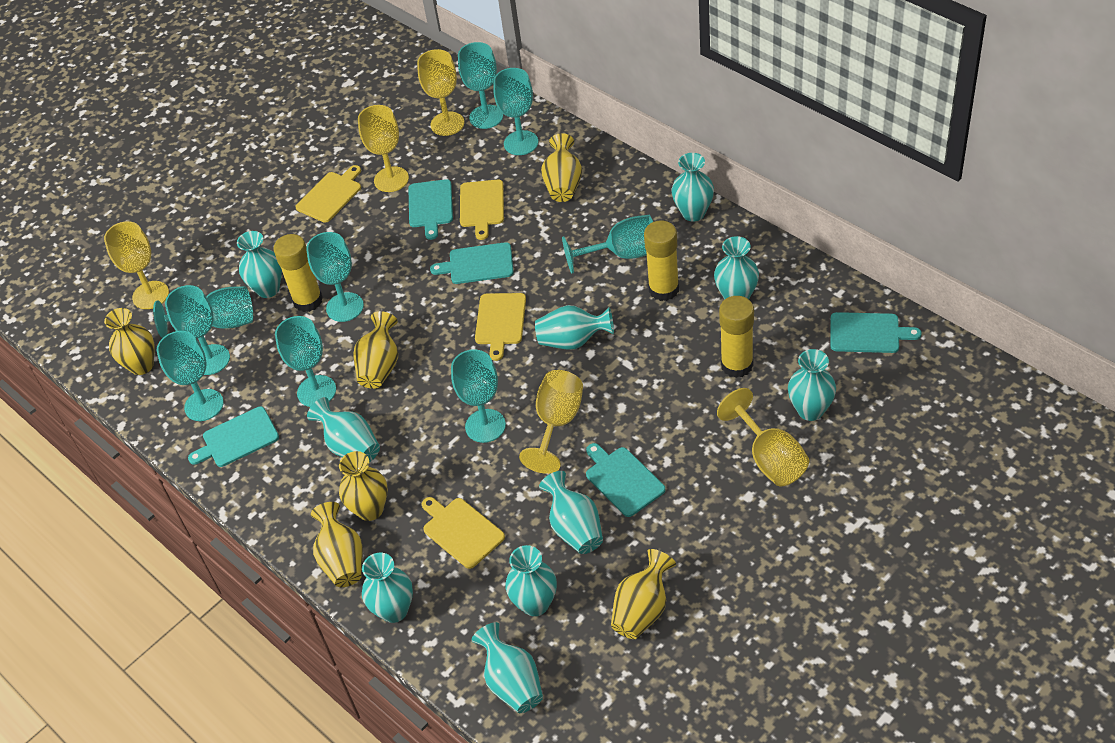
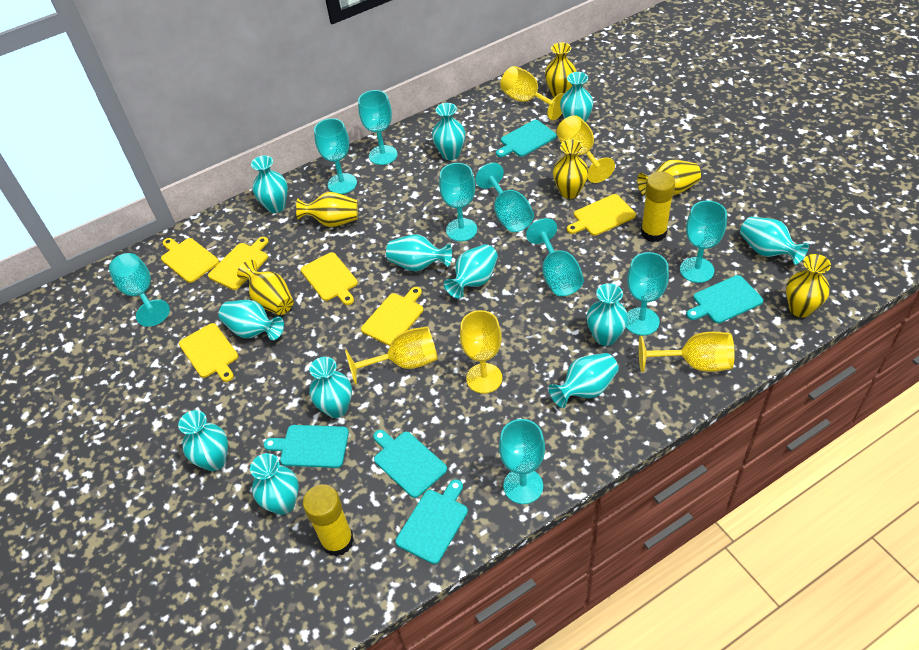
turquoise vase: 10 -> 12
yellow cutting board: 4 -> 6
yellow glue stick: 3 -> 2

